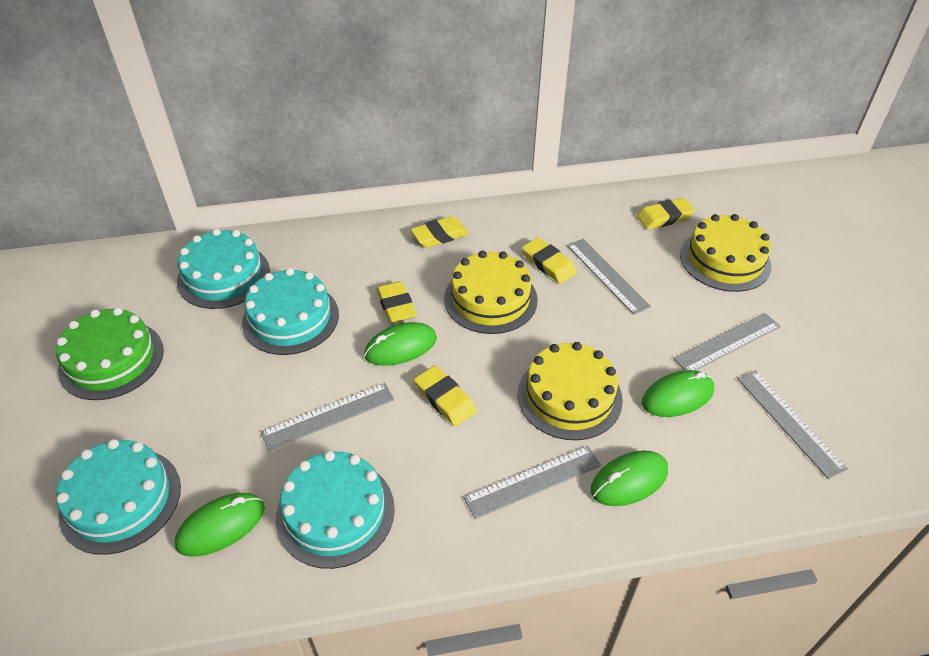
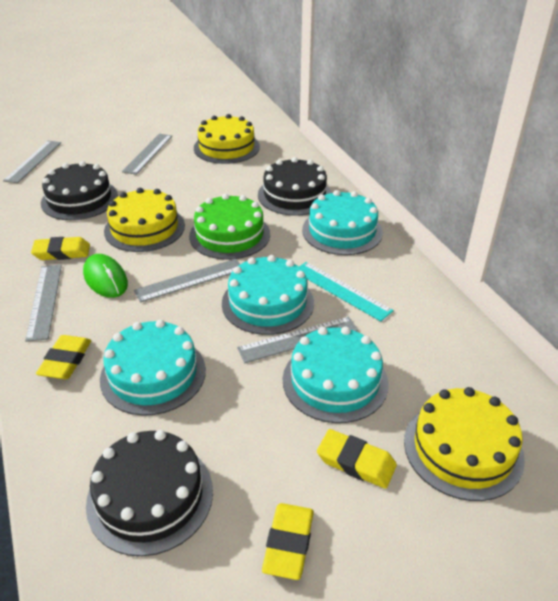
black cake: 0 -> 3
green mouse: 4 -> 1
turquoise ruler: 0 -> 1
yellow eraser: 5 -> 4

